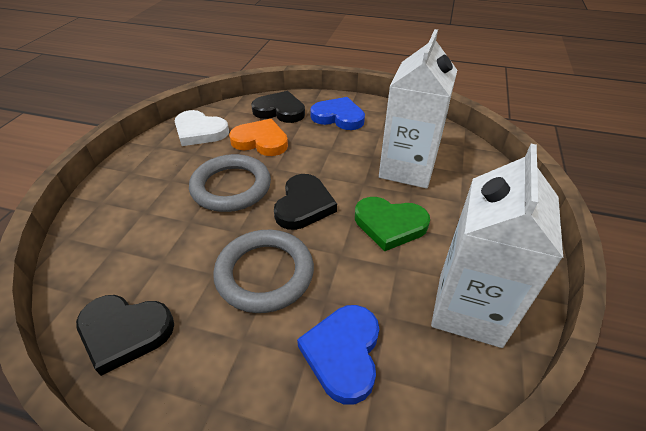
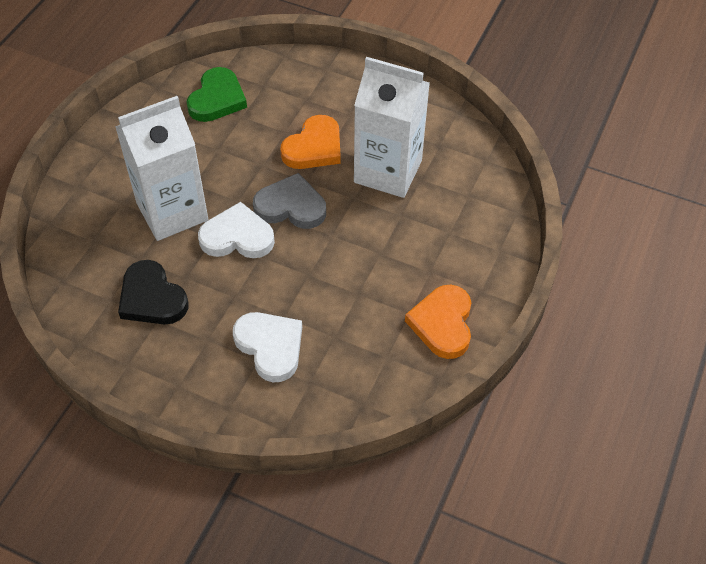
black heart: 3 -> 1
blue heart: 2 -> 0
grey heart: 0 -> 1
grey ring: 2 -> 0
orange heart: 1 -> 2
white heart: 1 -> 2

